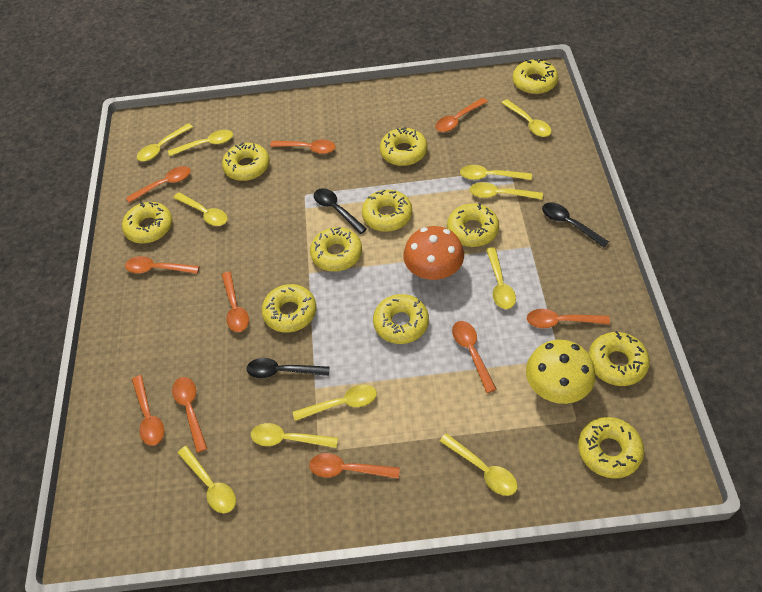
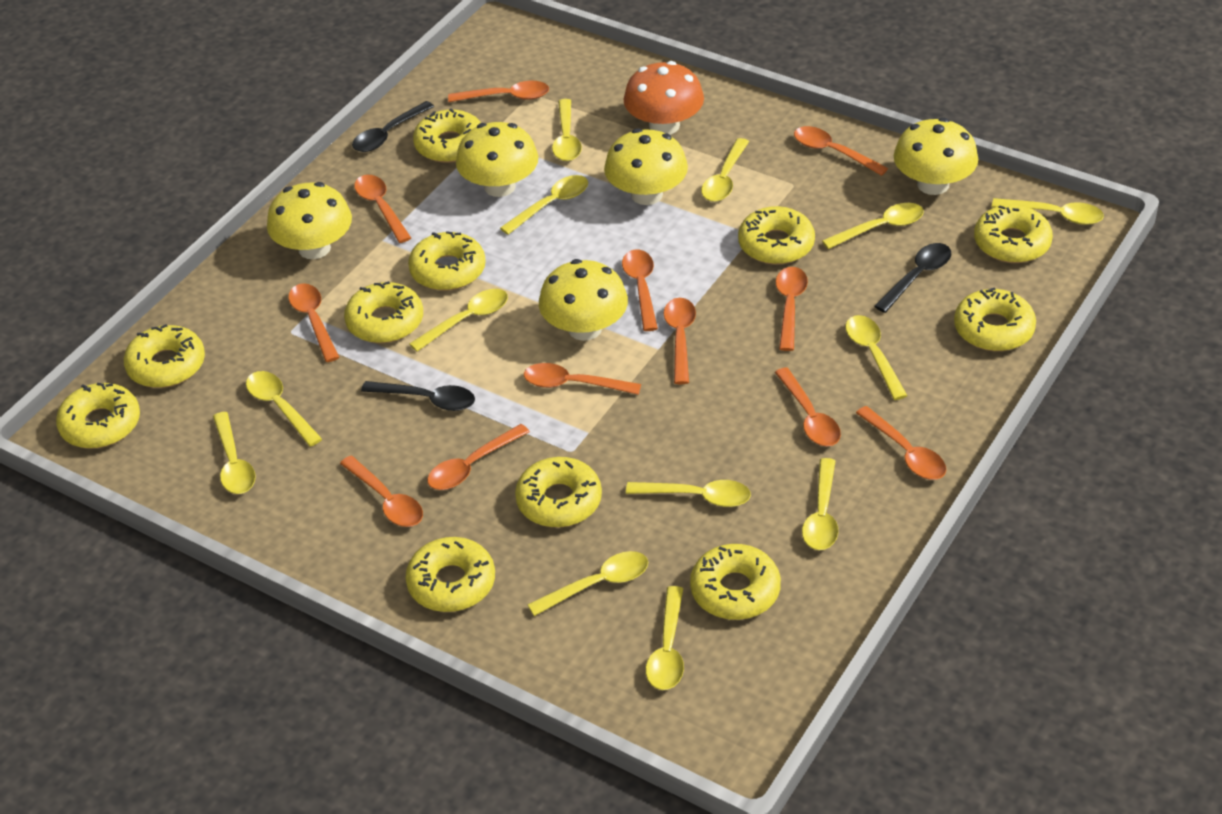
orange spoon: 10 -> 12
yellow mushroom: 1 -> 5
yellow spoon: 11 -> 13

